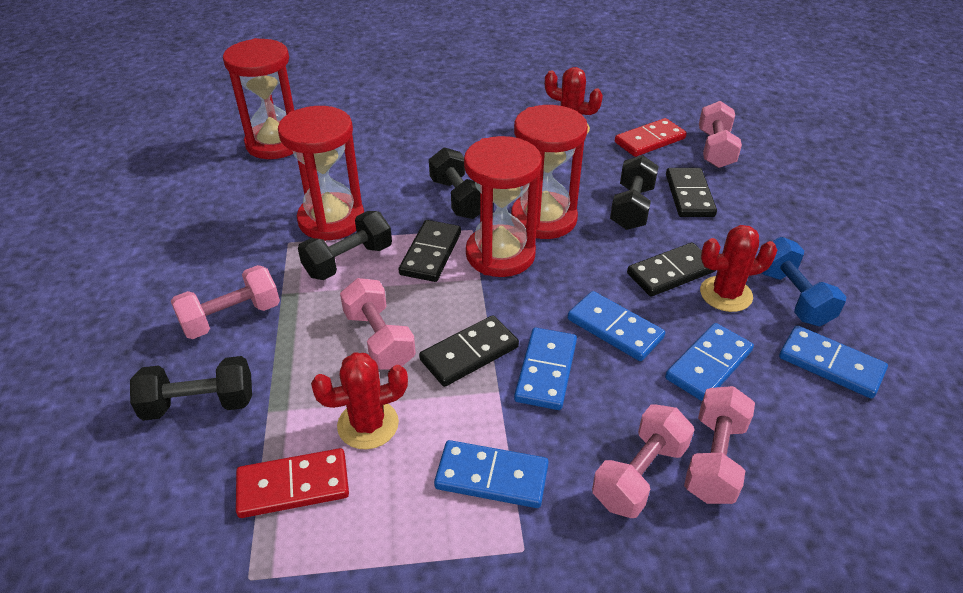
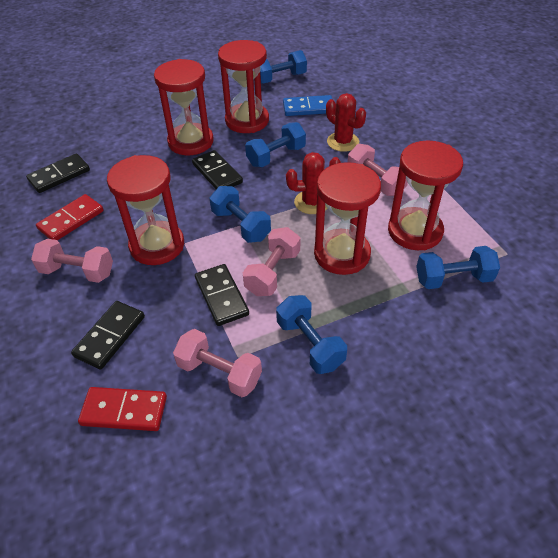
black dumbbell: 4 -> 0
blue domino: 5 -> 1
blue dumbbell: 1 -> 5
pink dumbbell: 5 -> 4
red cactus: 3 -> 2
red hourglass: 4 -> 5

